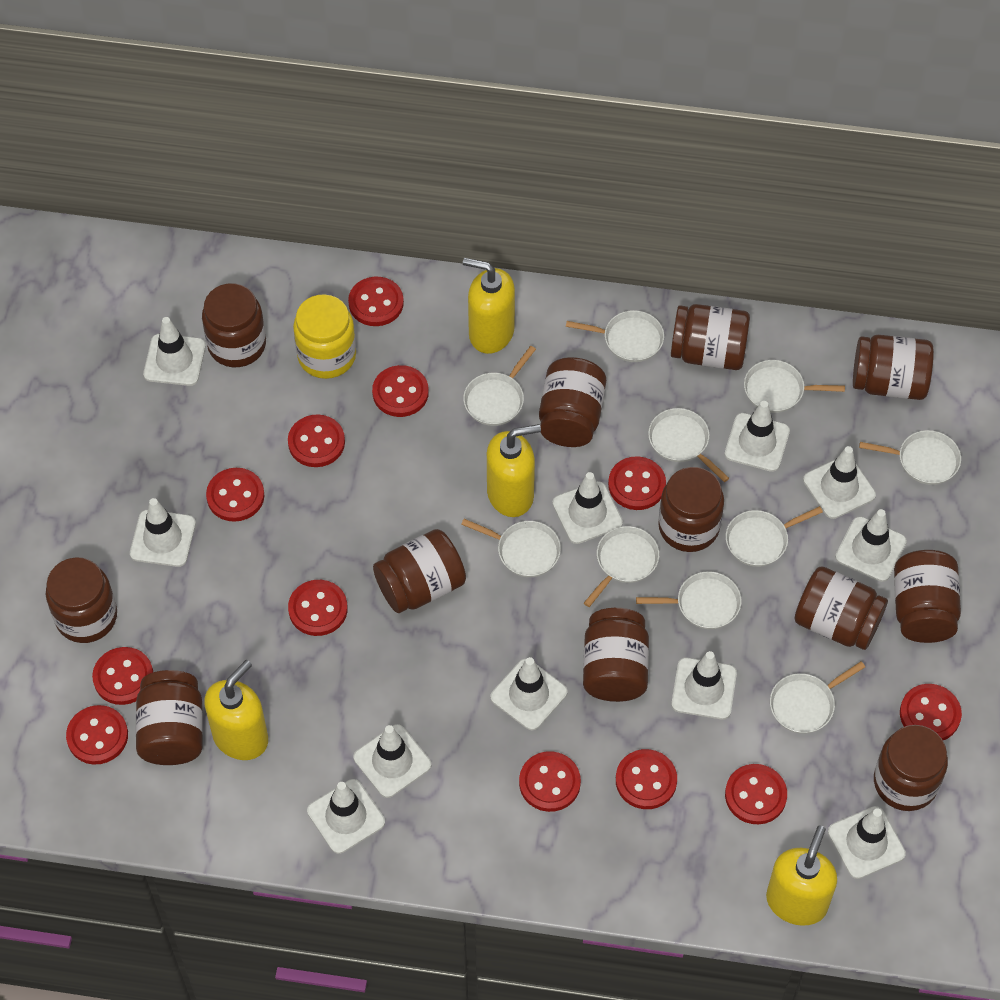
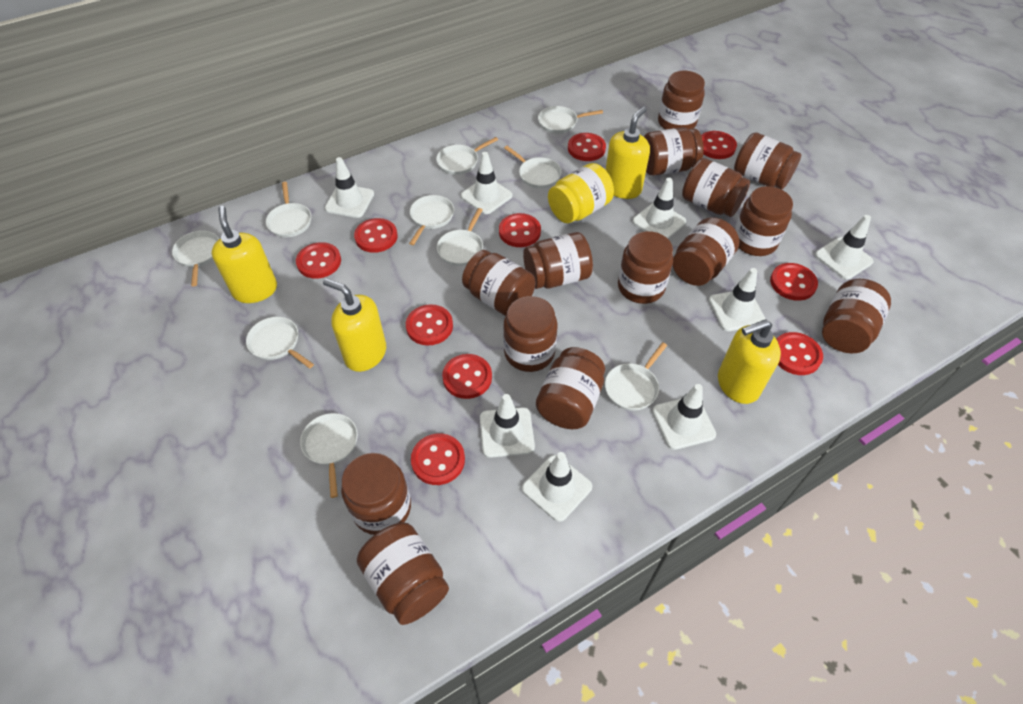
brown jar: 12 -> 14
red button: 12 -> 10
white traffic cone: 11 -> 8

